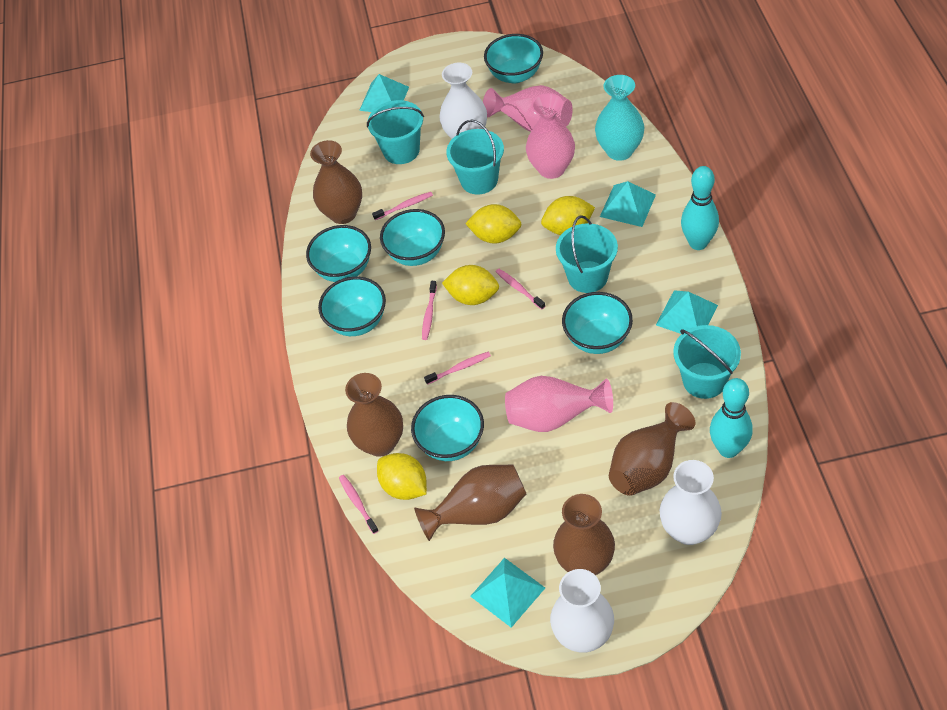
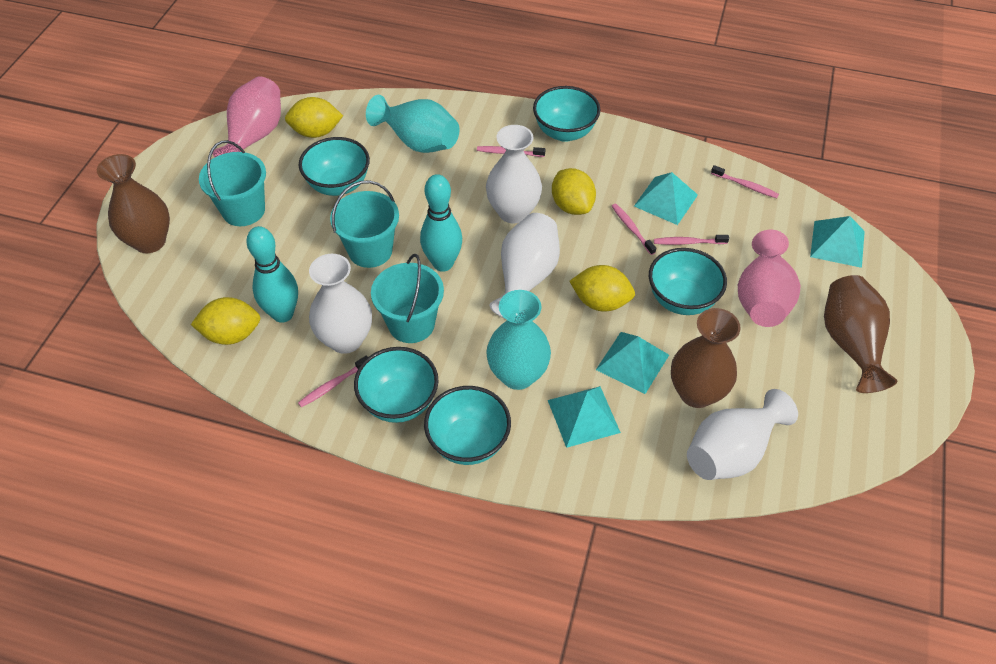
brown vase: 5 -> 3
pink vase: 3 -> 2
turquoise bowl: 6 -> 5
turquoise bucket: 4 -> 3
turquoise vase: 1 -> 2
white vase: 3 -> 4

